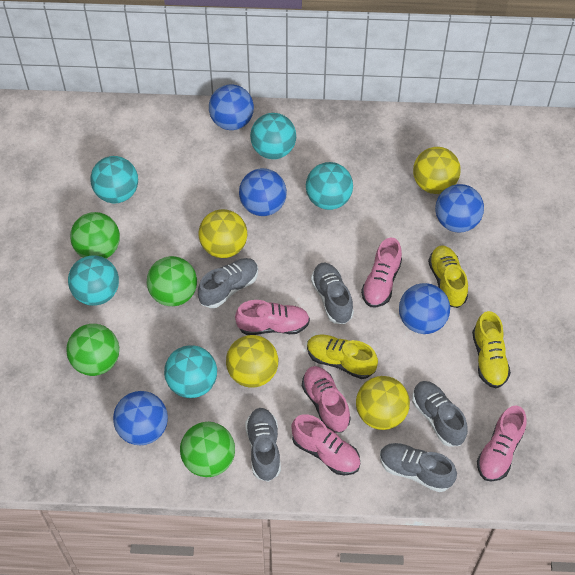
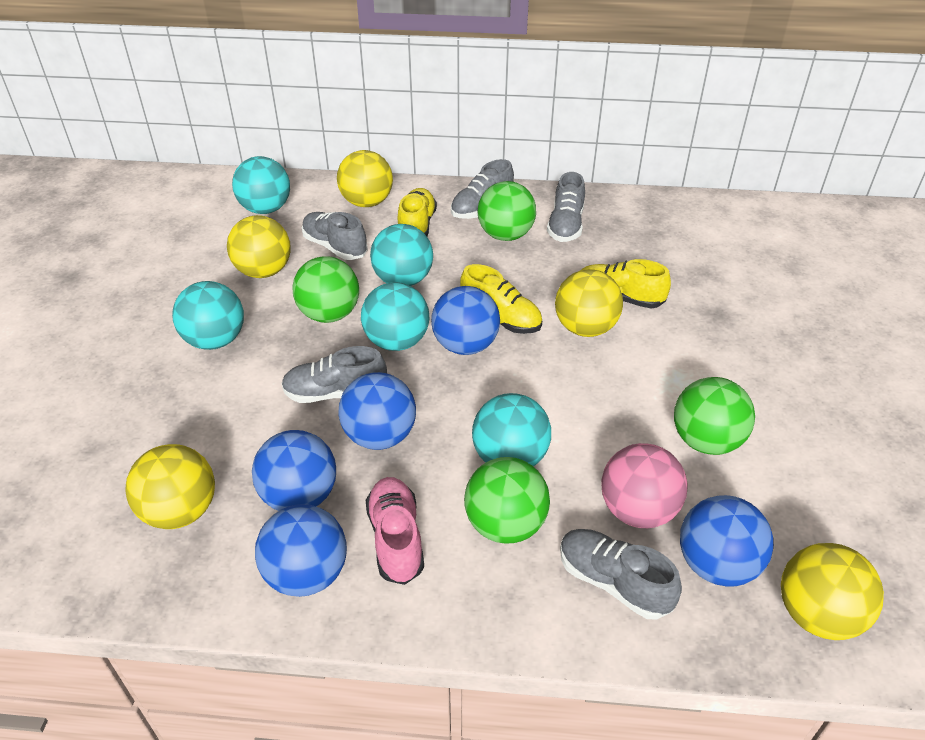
pink ball: 0 -> 1
pink shoe: 5 -> 1
yellow ball: 4 -> 5

